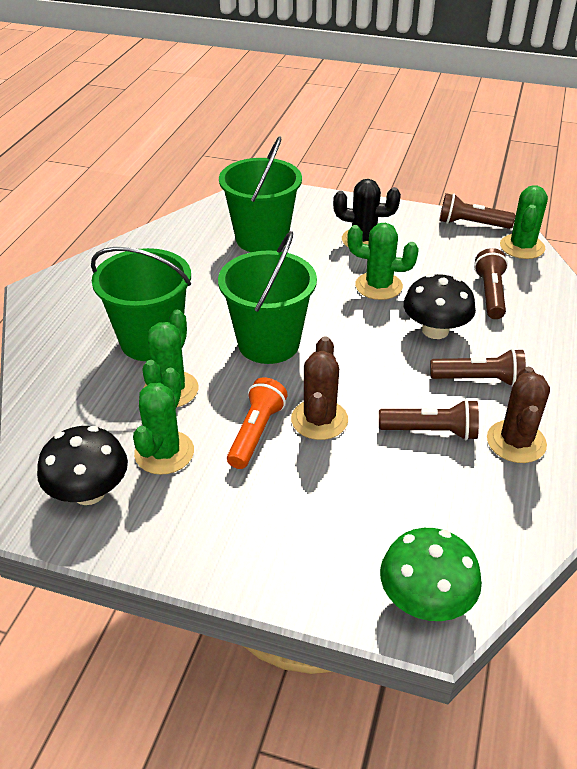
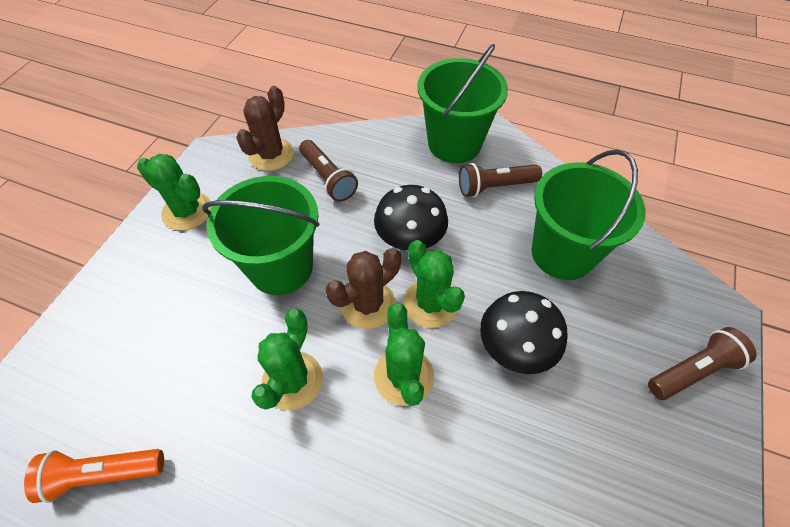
black cactus: 1 -> 0
brown flashlight: 4 -> 3
green mushroom: 1 -> 0

